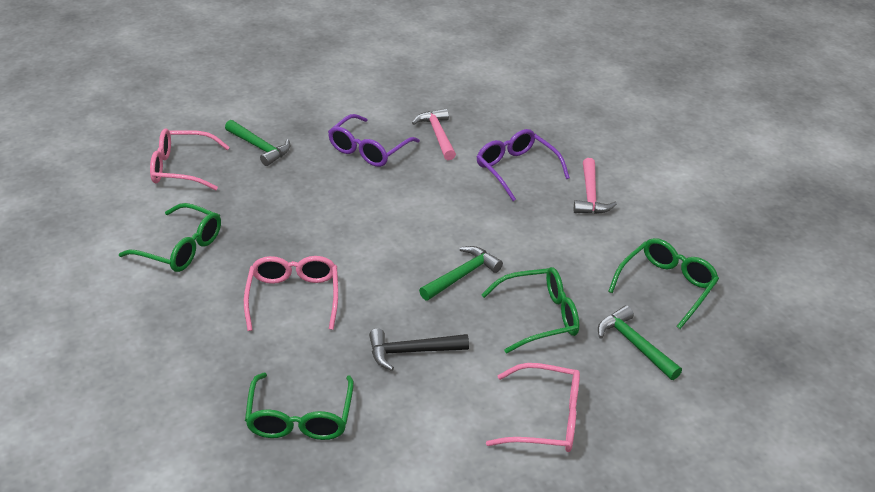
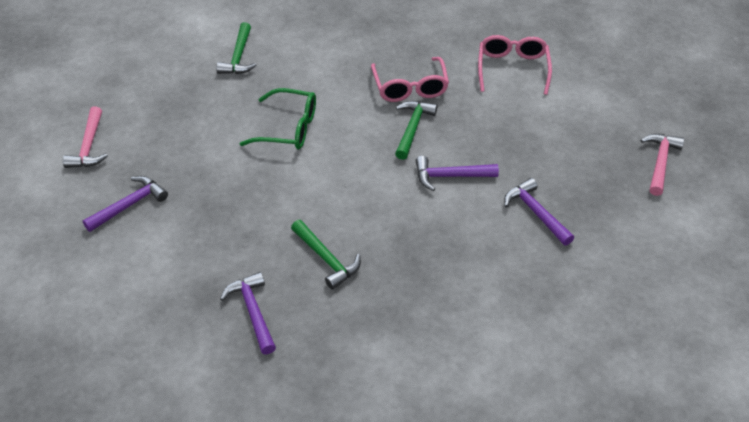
black hammer: 1 -> 0
green glasses: 4 -> 1
pink glasses: 3 -> 2
purple glasses: 2 -> 0
purple hammer: 0 -> 4

